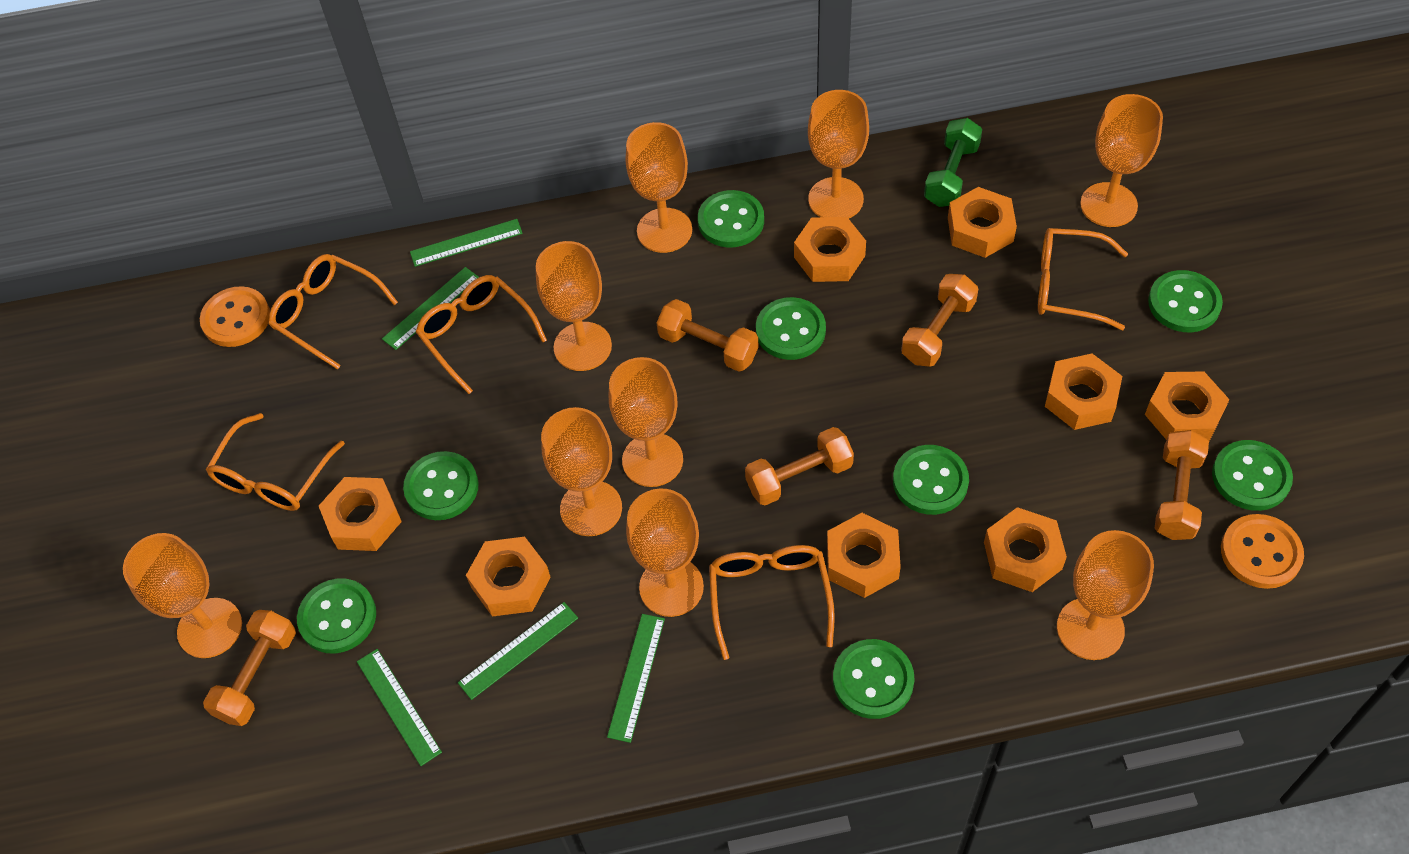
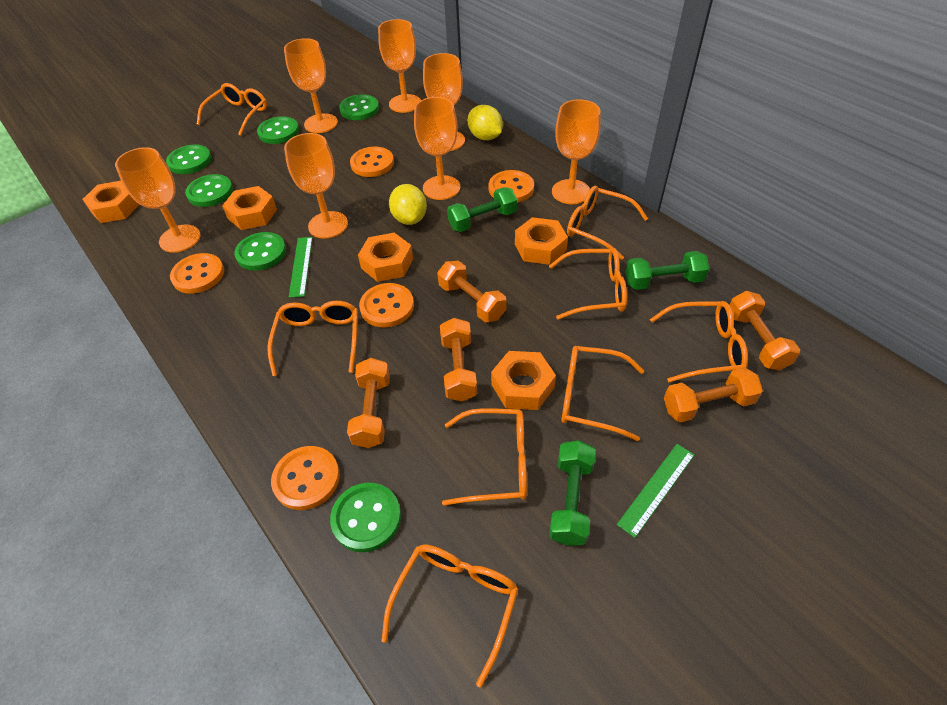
green button: 8 -> 6
green dumbbell: 1 -> 3
green ruler: 5 -> 2
orange button: 2 -> 5
orange glasses: 5 -> 8
orange goblet: 9 -> 7
orange nut: 8 -> 5
yellow lemon: 0 -> 2

